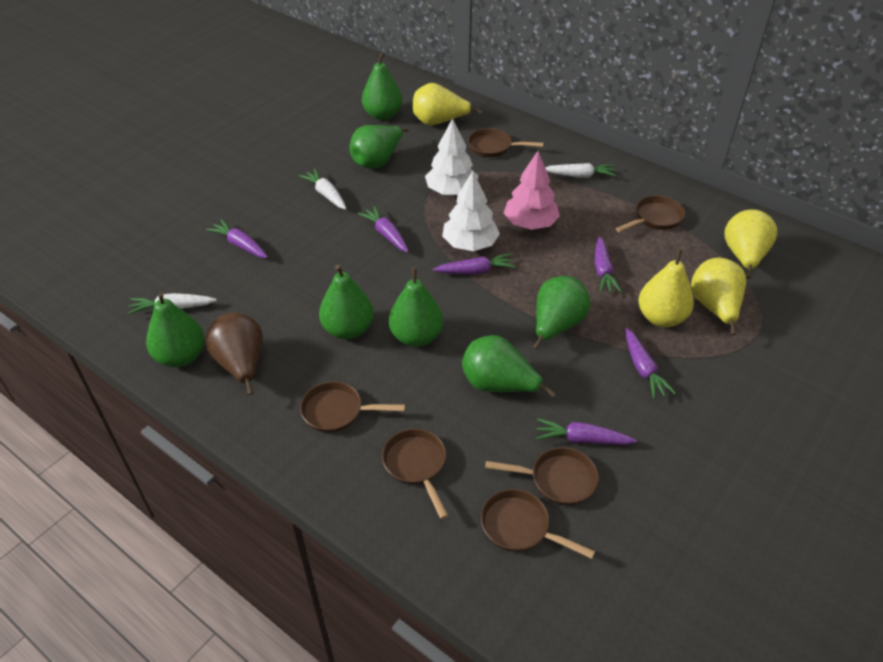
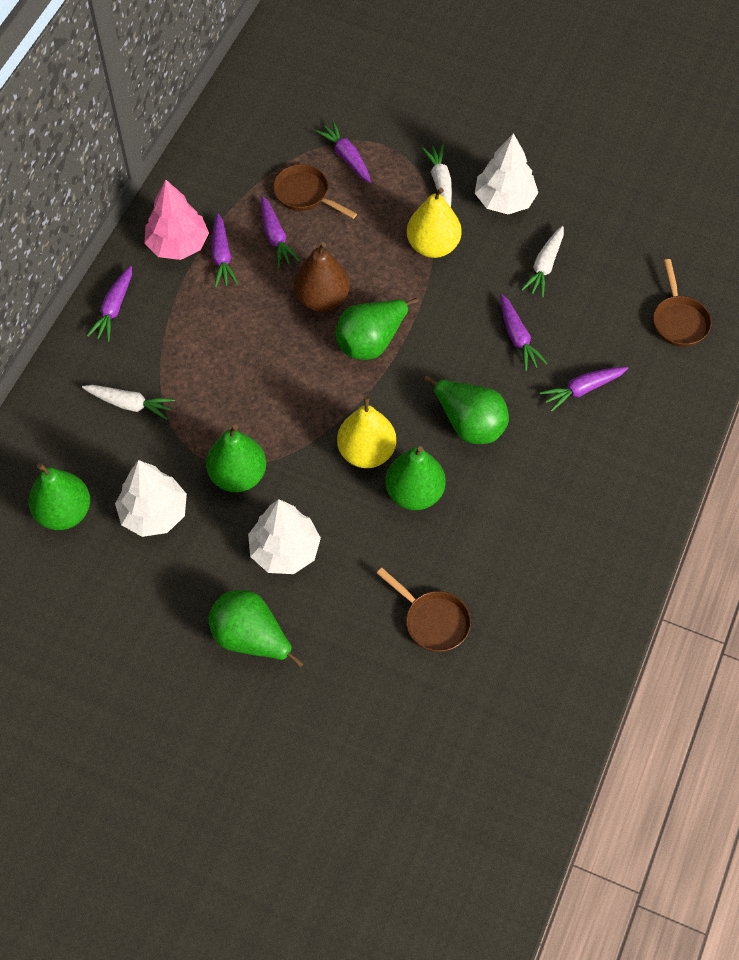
brown pan: 6 -> 3
green pear: 7 -> 6
white tree: 2 -> 3
yellow pear: 4 -> 2

